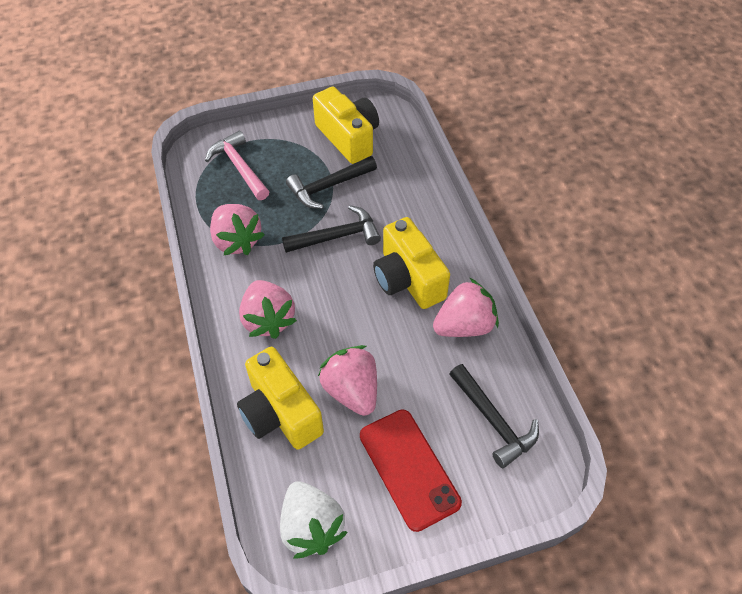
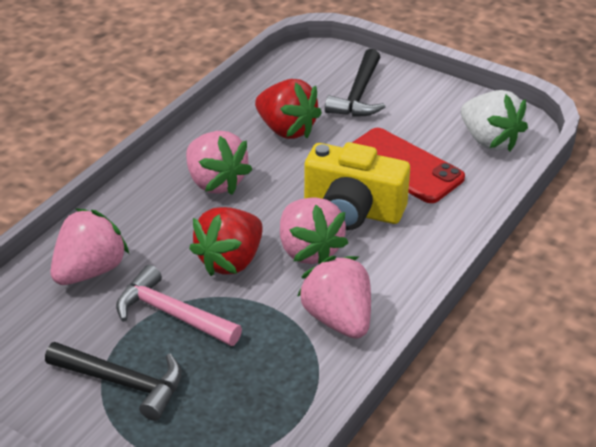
black hammer: 3 -> 2
red strawberry: 0 -> 2
yellow camera: 3 -> 1

